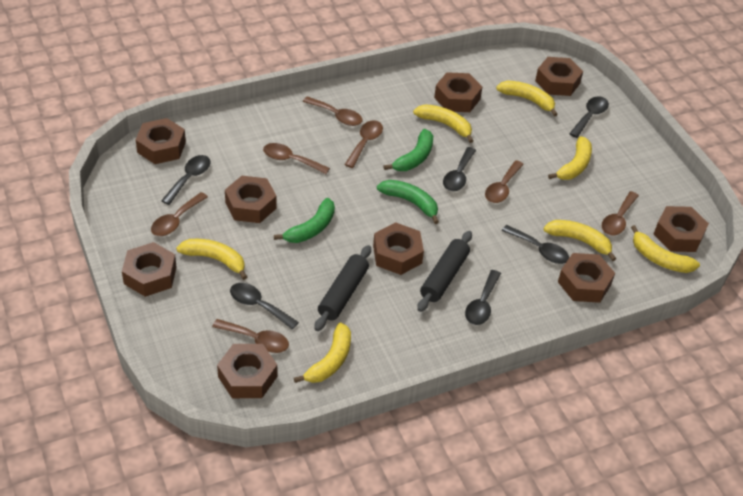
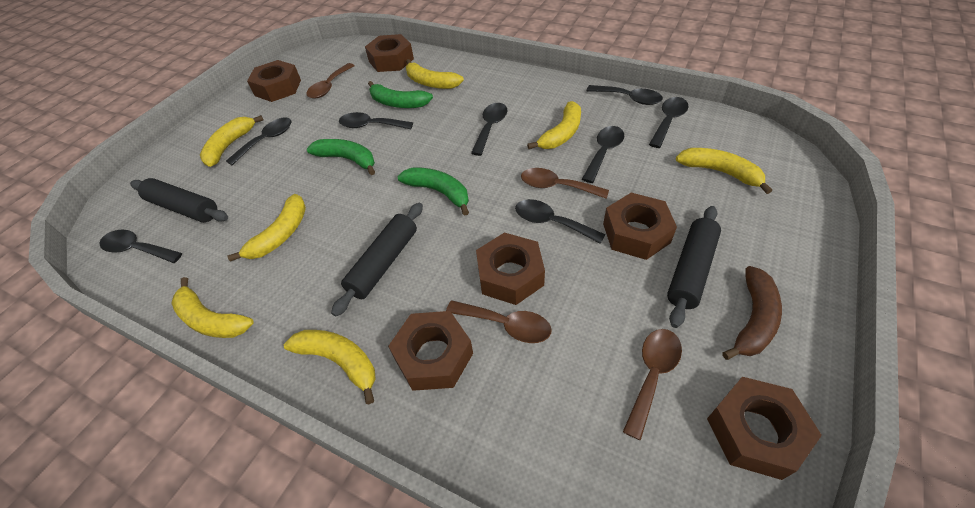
black rolling pin: 2 -> 3
black spoon: 6 -> 8
brown banana: 0 -> 1
brown nut: 9 -> 6
brown spoon: 7 -> 4

